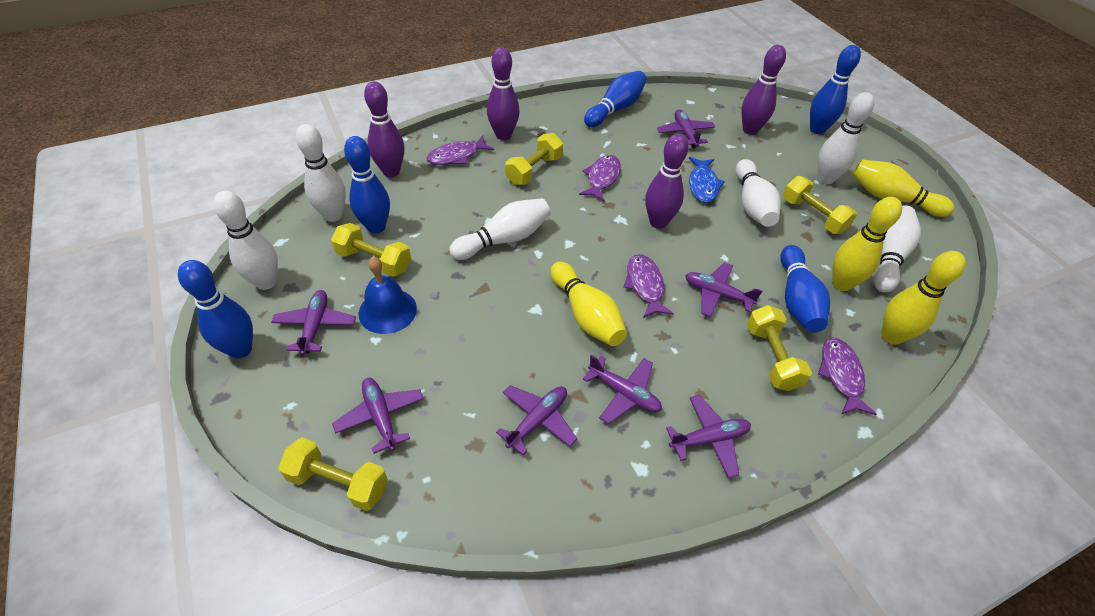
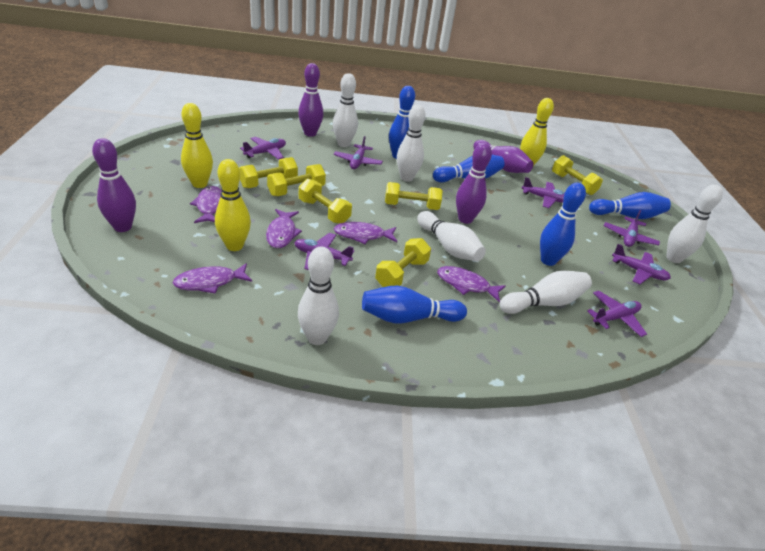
blue bell: 1 -> 0
blue fish: 1 -> 0
purple fish: 4 -> 5
yellow bowling pin: 4 -> 3
yellow dumbbell: 5 -> 6

